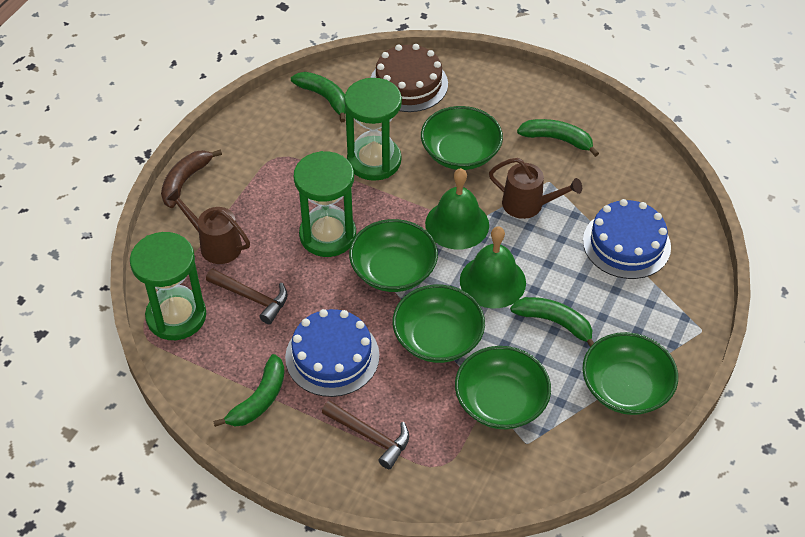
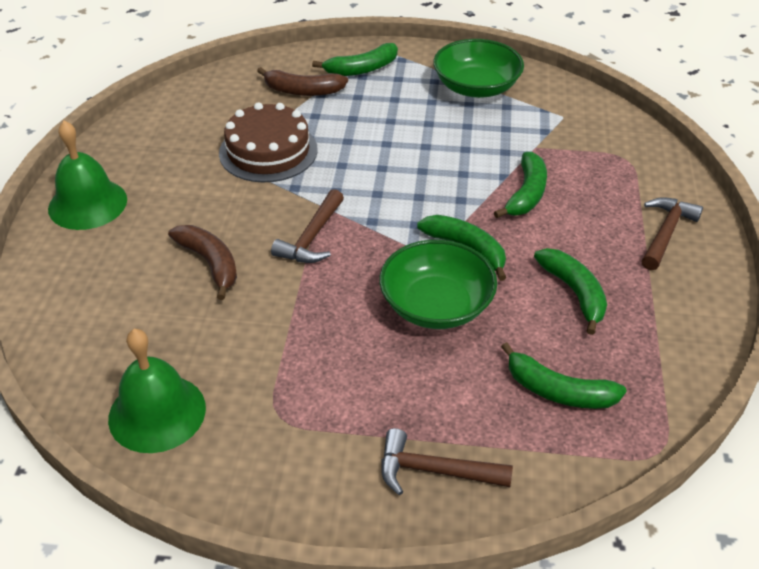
blue cake: 2 -> 0
brown banana: 1 -> 2
brown hammer: 2 -> 3
brown watering can: 2 -> 0
green banana: 4 -> 5
green bowl: 5 -> 2
green hourglass: 3 -> 0

